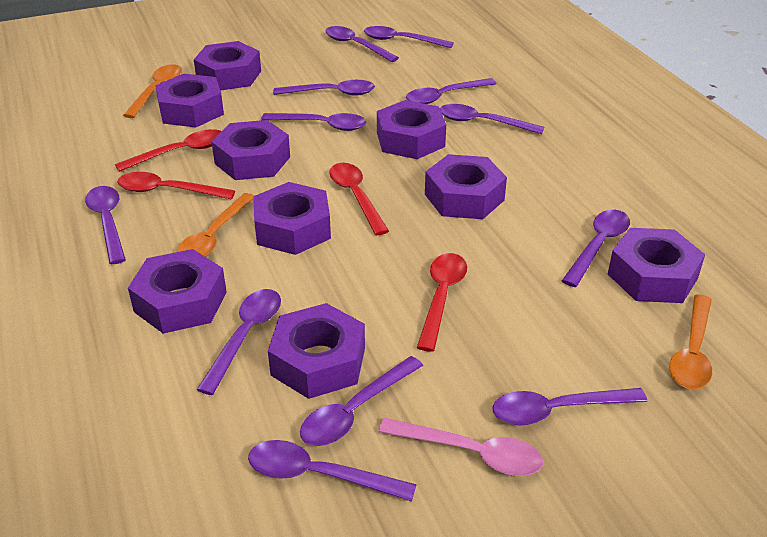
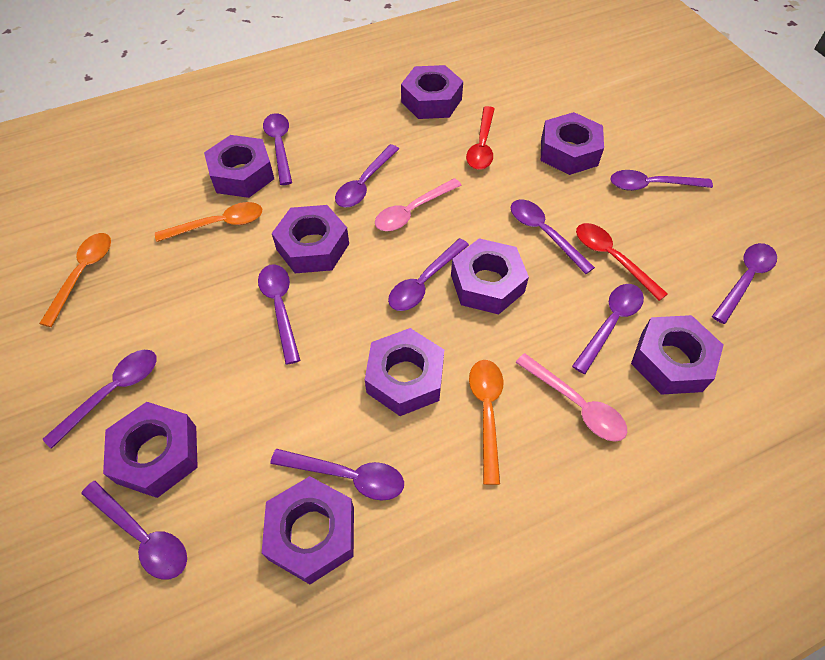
pink spoon: 1 -> 2
purple spoon: 12 -> 11
red spoon: 4 -> 2

